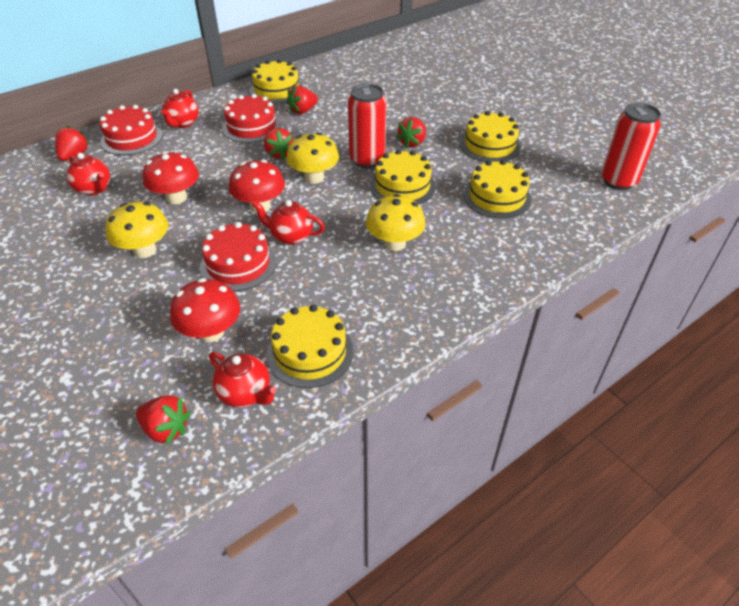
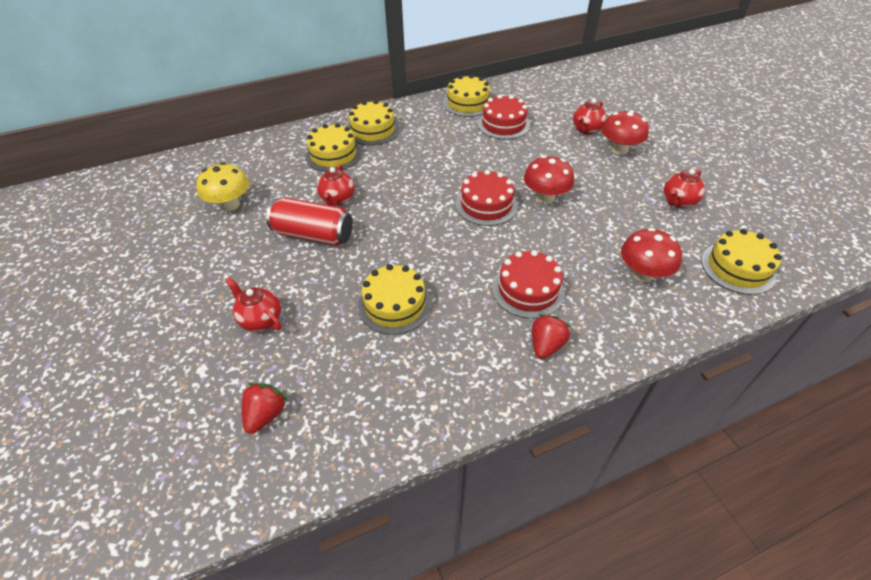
red can: 2 -> 1
red strawberry: 5 -> 2
yellow mushroom: 3 -> 1

